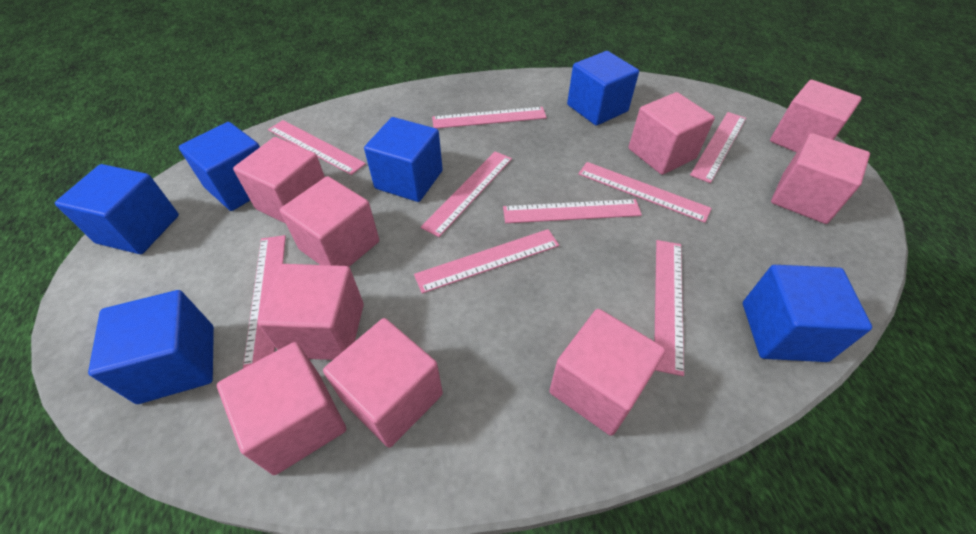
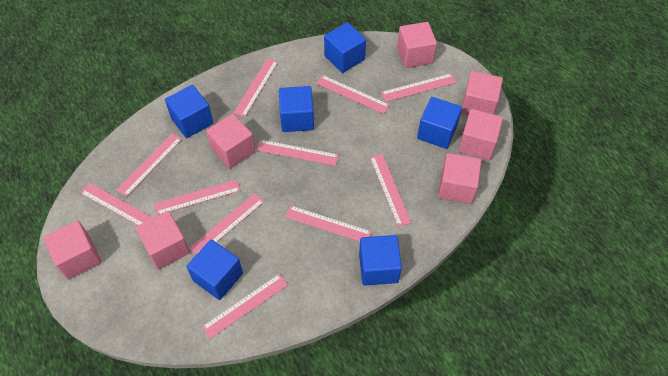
pink cube: 9 -> 7
pink ruler: 9 -> 11

